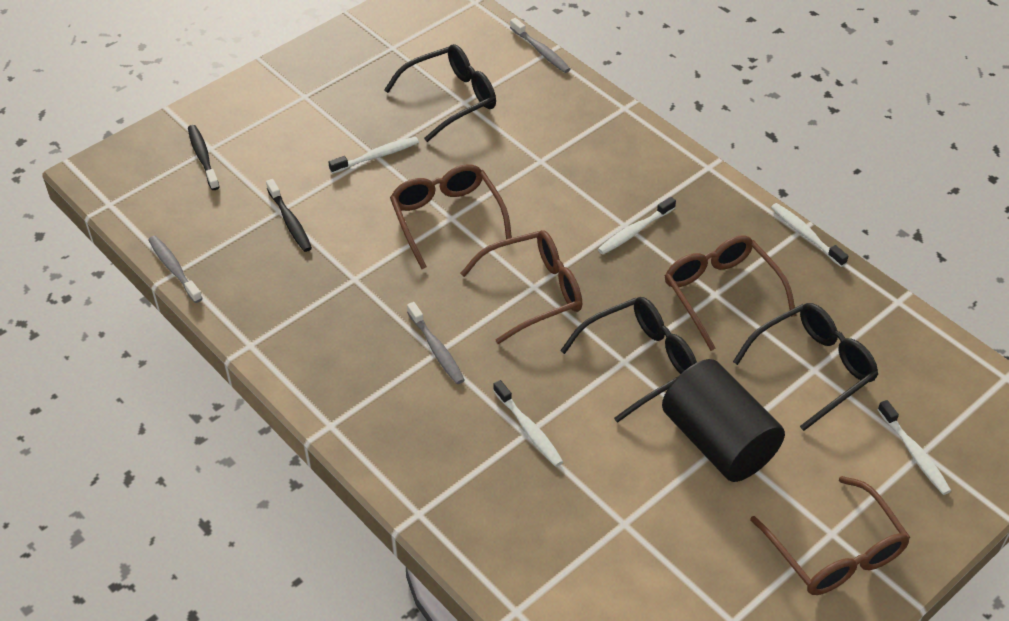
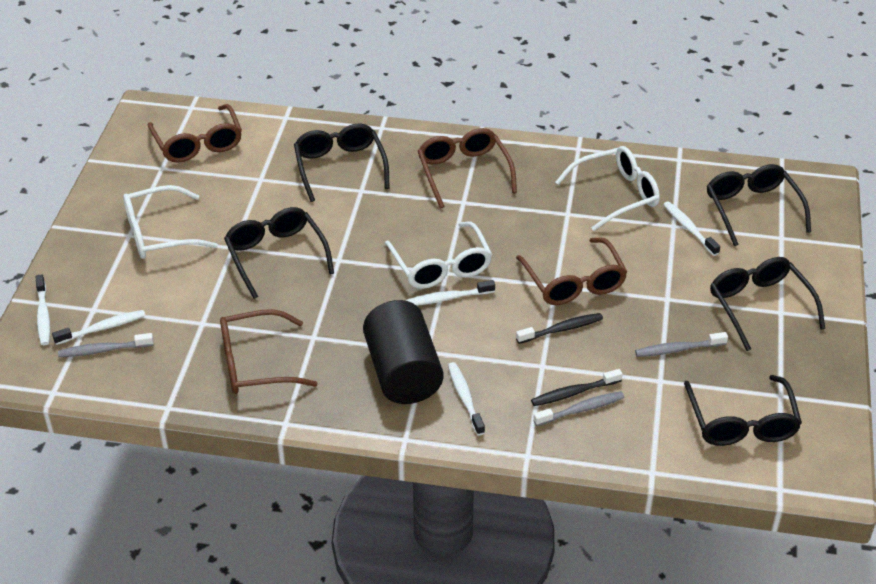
black glasses: 3 -> 5
white glasses: 0 -> 3

